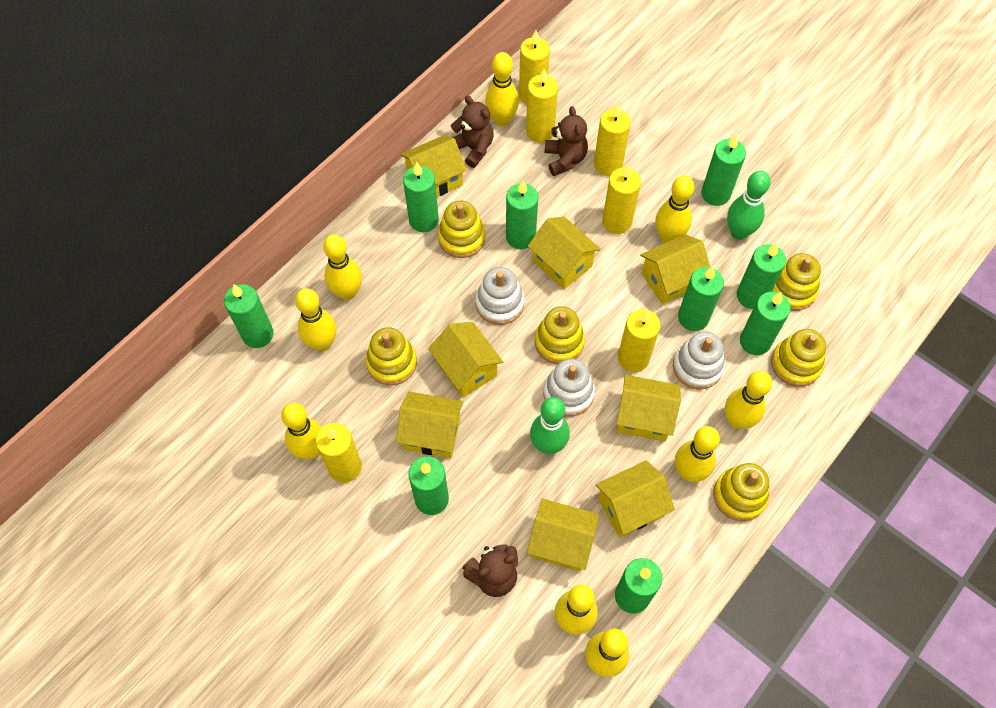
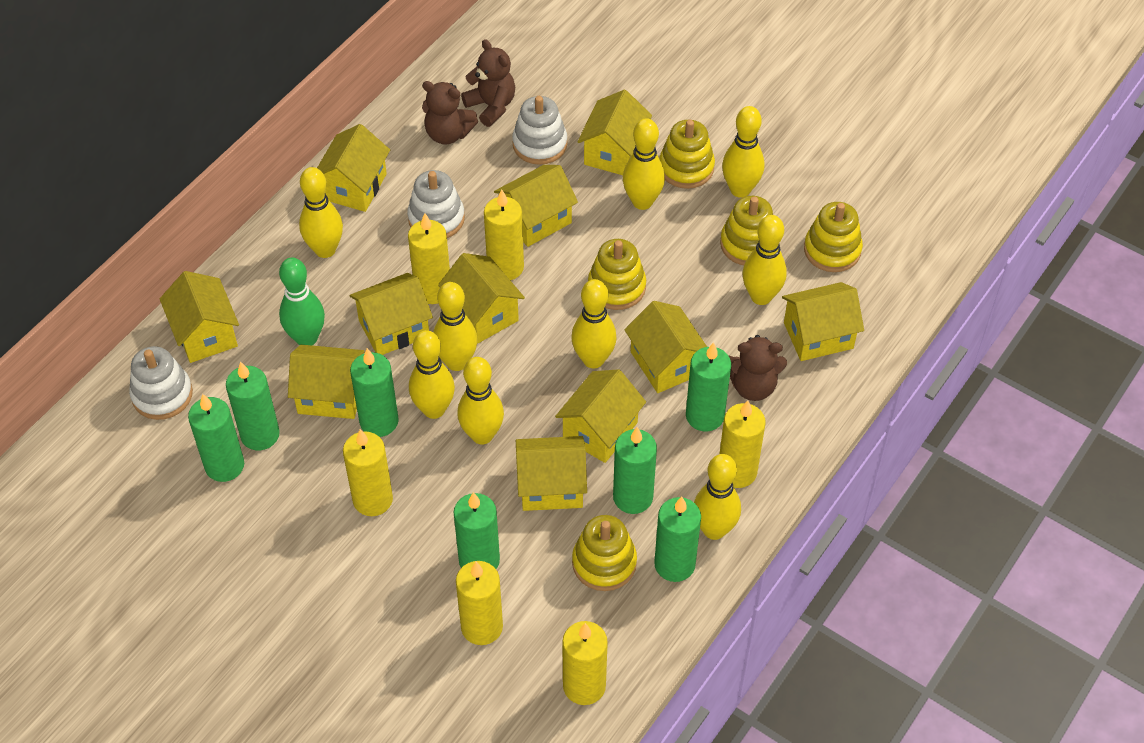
green bowling pin: 2 -> 1
green candle: 9 -> 7
yellow house: 8 -> 11
yellow stacking toy: 6 -> 5

